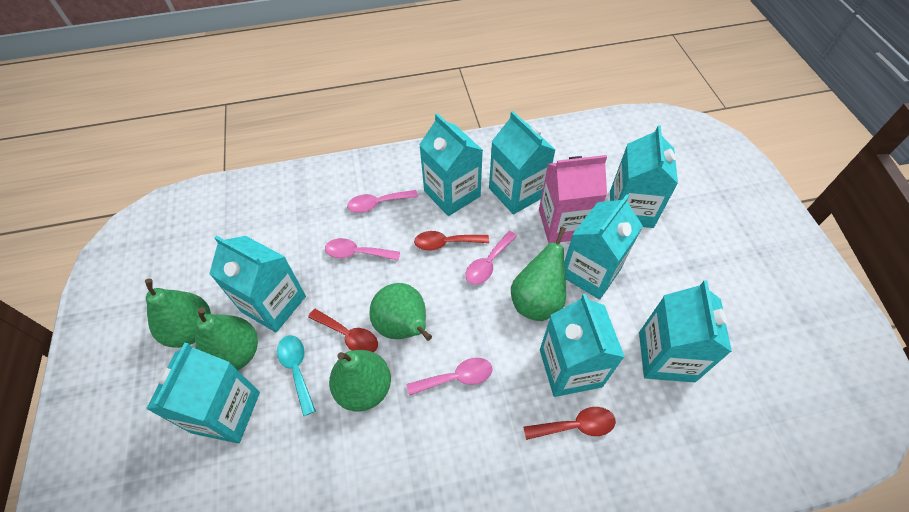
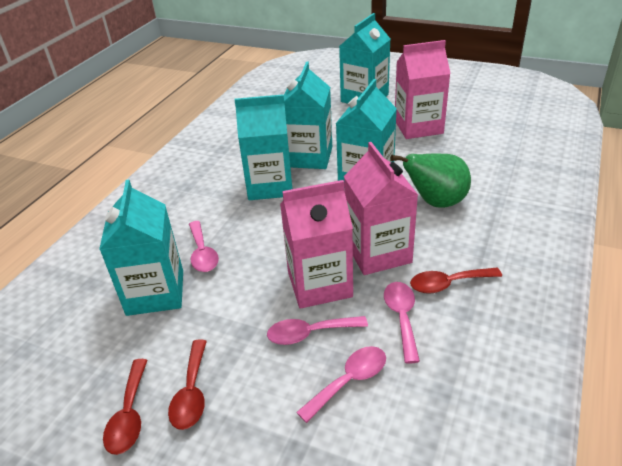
green pear: 5 -> 1
pink carton: 1 -> 3
turquoise carton: 8 -> 5
turquoise spoon: 1 -> 0

